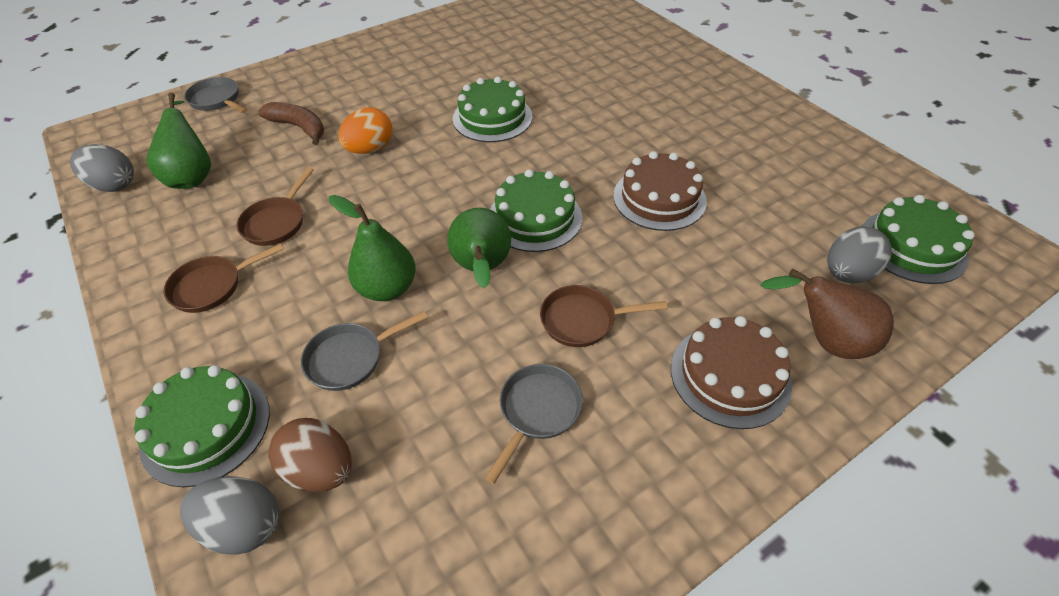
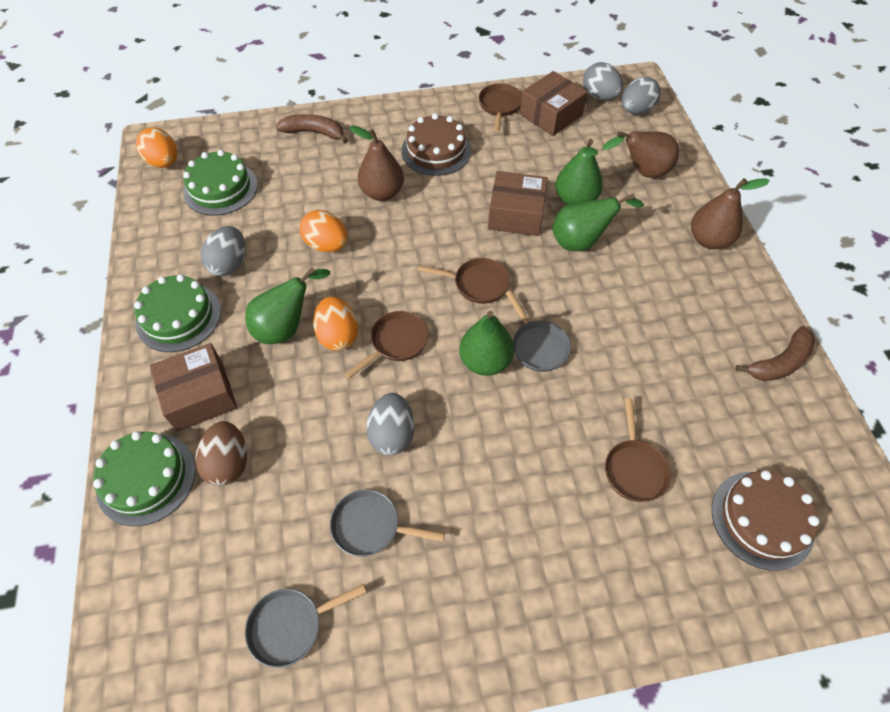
brown banana: 1 -> 2
brown box: 0 -> 3
brown pan: 3 -> 4
brown pear: 1 -> 3
green cake: 4 -> 3
green pear: 3 -> 4
grey egg: 3 -> 4
orange egg: 1 -> 3

